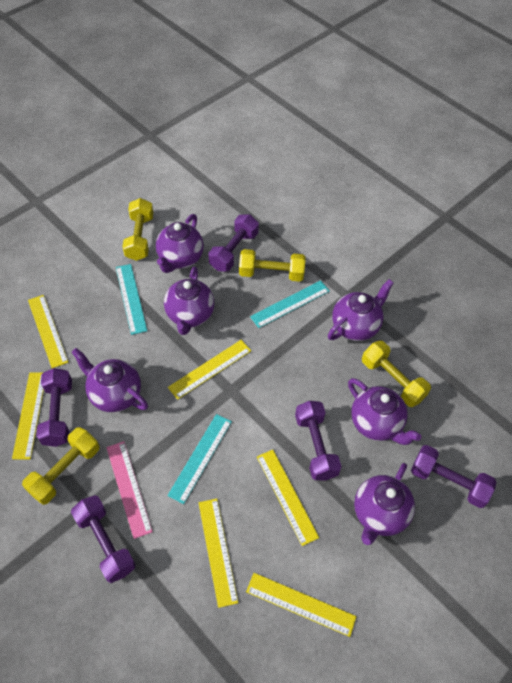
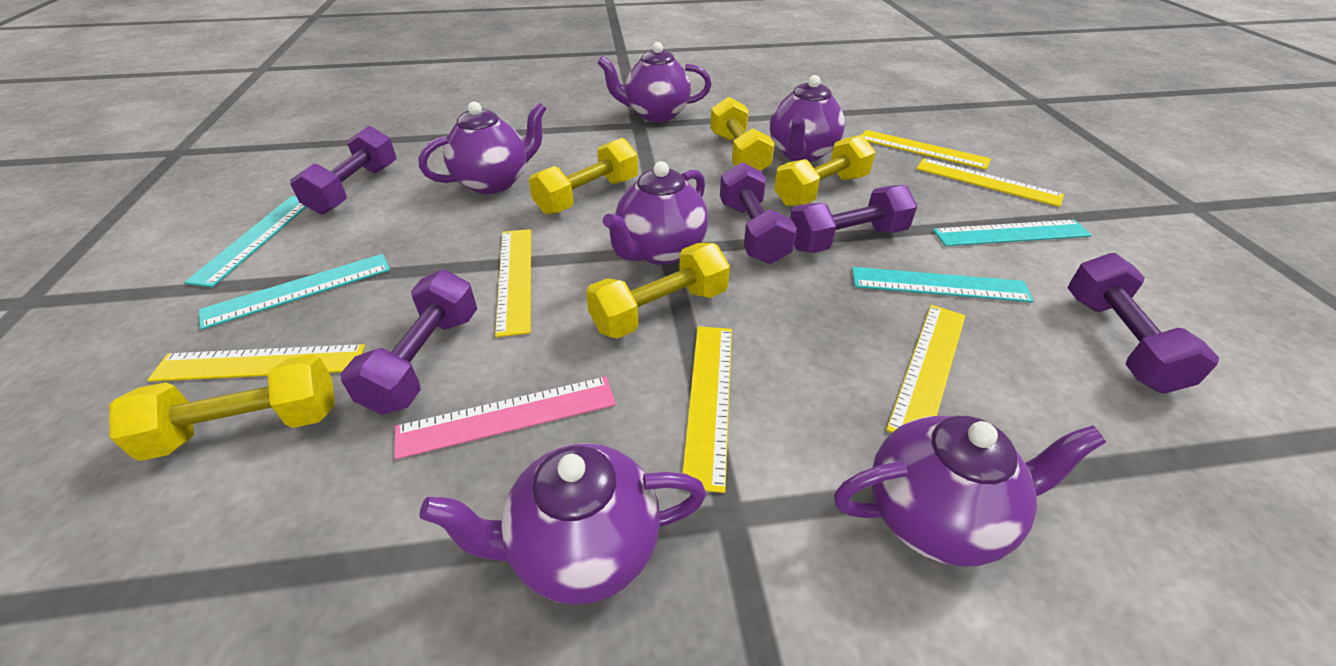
turquoise ruler: 3 -> 4
yellow dumbbell: 4 -> 5

